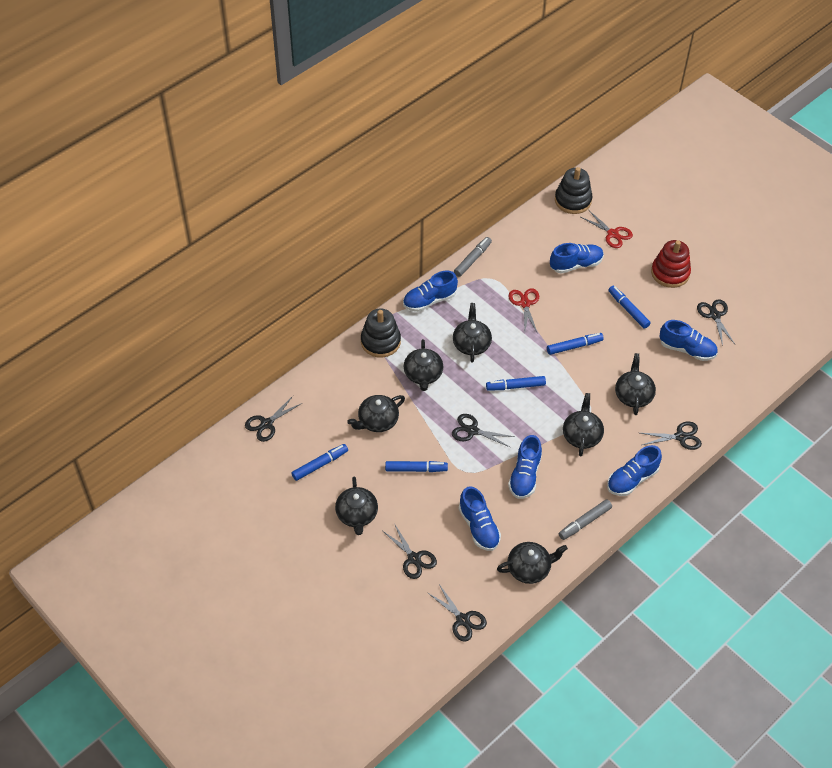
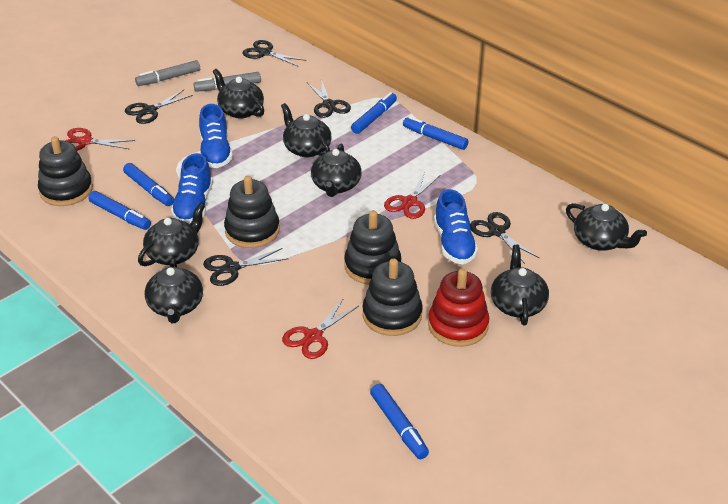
black scissors: 6 -> 5
black stacking toy: 2 -> 4
blue shoe: 6 -> 3
red scissors: 2 -> 3

